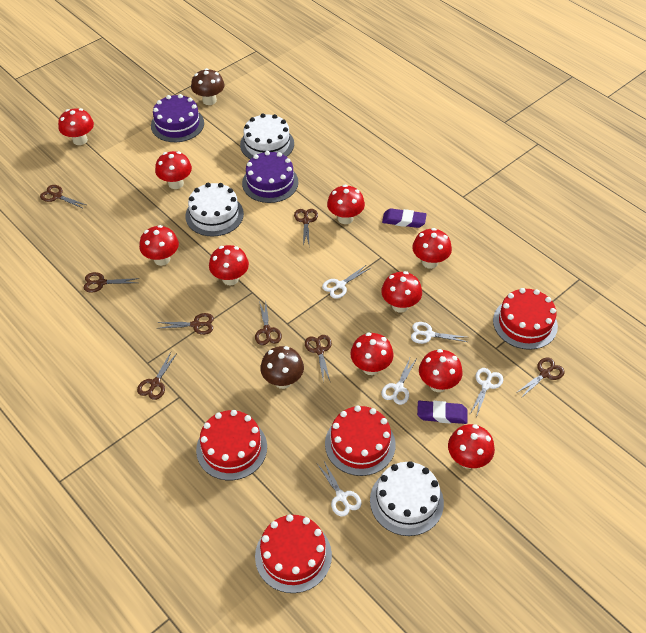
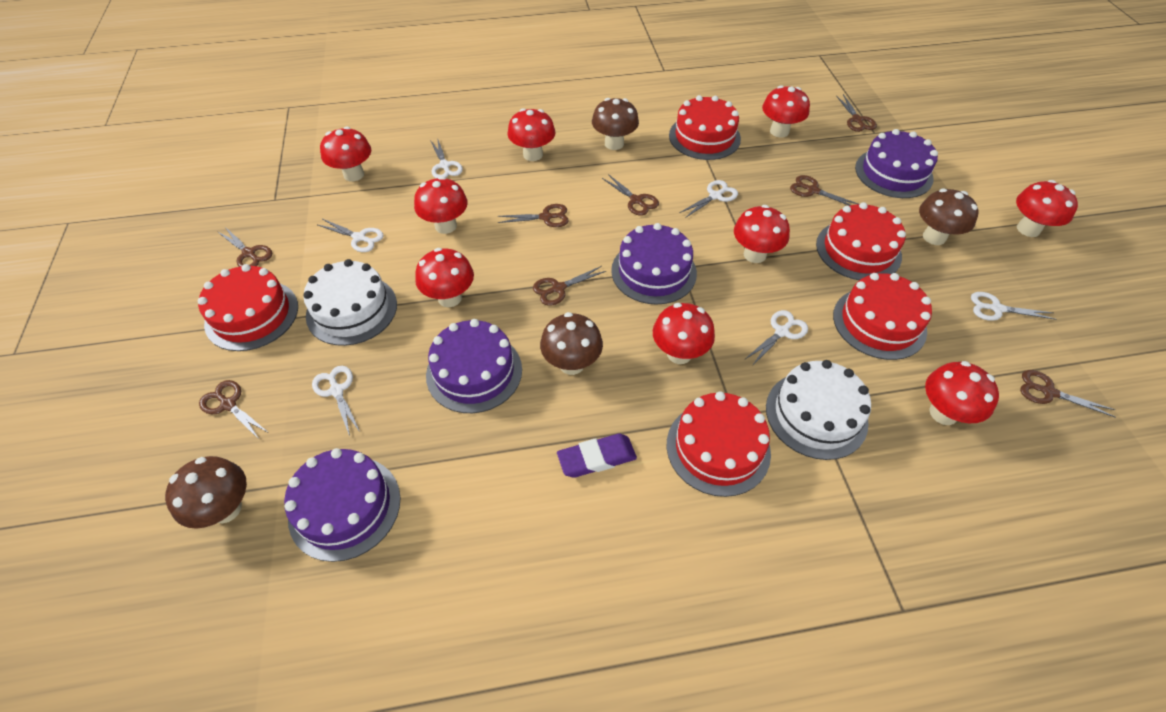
brown mushroom: 2 -> 4
purple cake: 2 -> 4
purple eraser: 2 -> 1
red cake: 4 -> 5
red mushroom: 10 -> 9
white cake: 3 -> 2
white scissors: 5 -> 6

